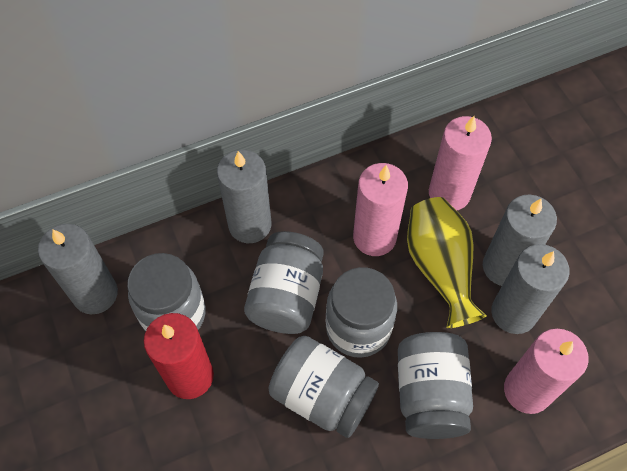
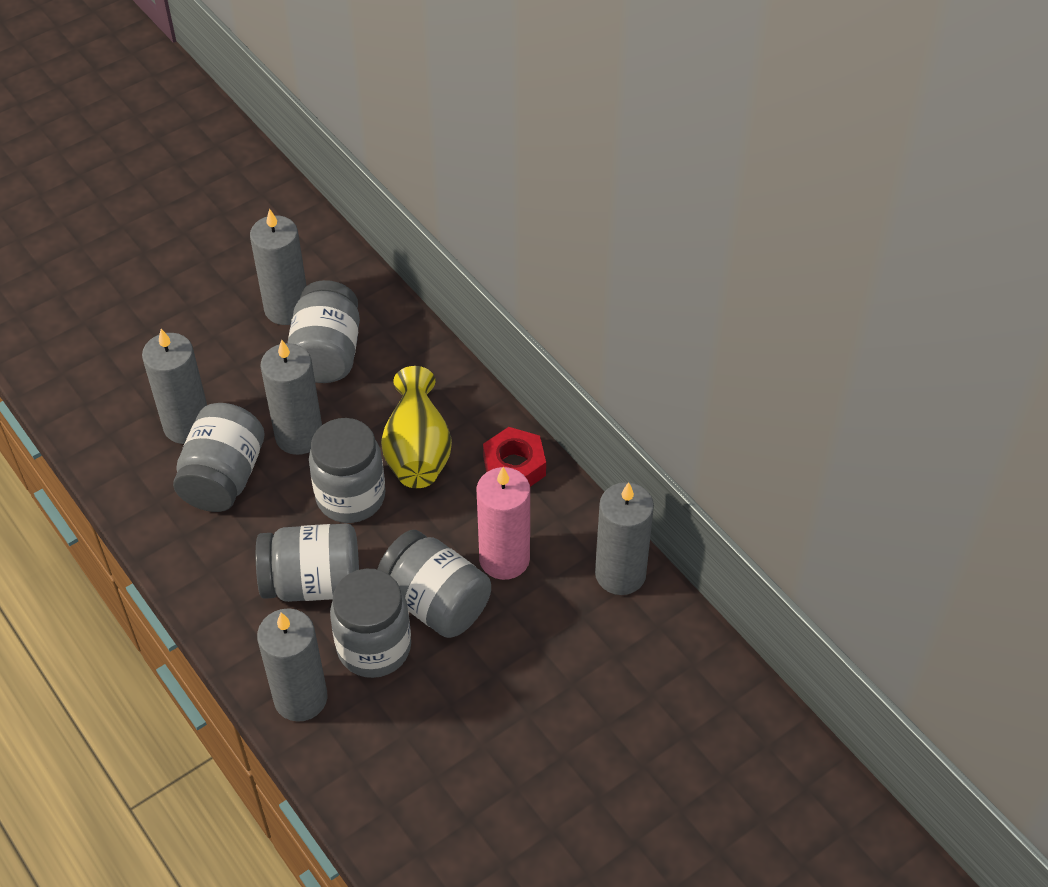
grey candle: 4 -> 5
grey jar: 5 -> 6
pink candle: 3 -> 1
red candle: 1 -> 0
red nut: 0 -> 1

